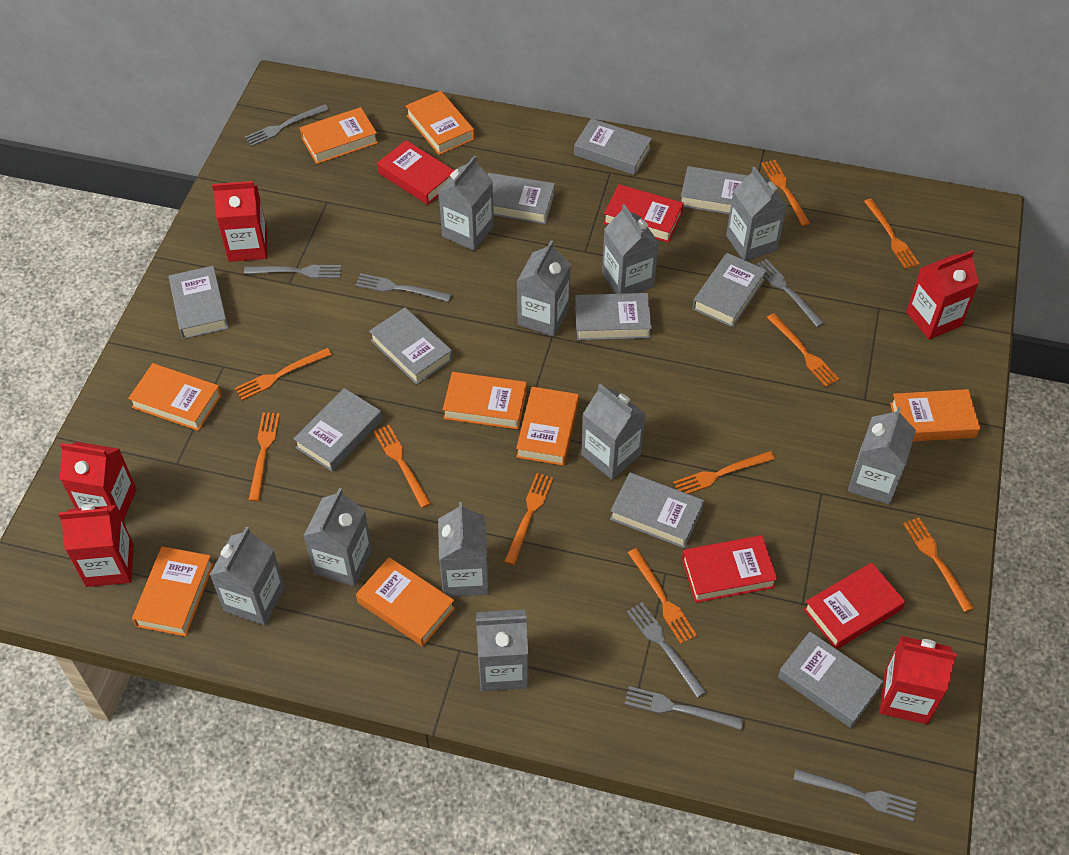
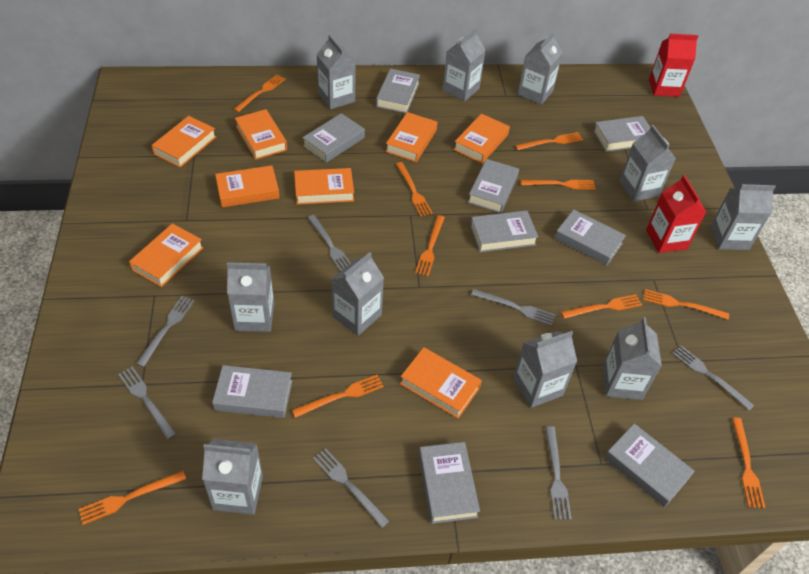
grey book: 10 -> 9
red book: 4 -> 0
red carton: 5 -> 2

